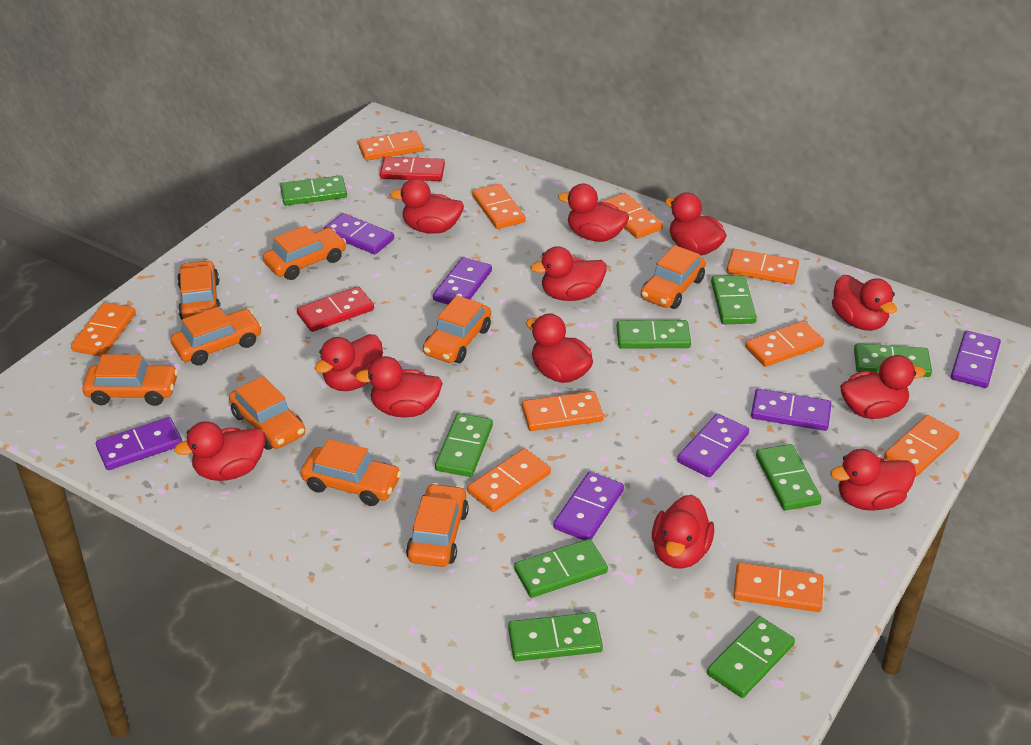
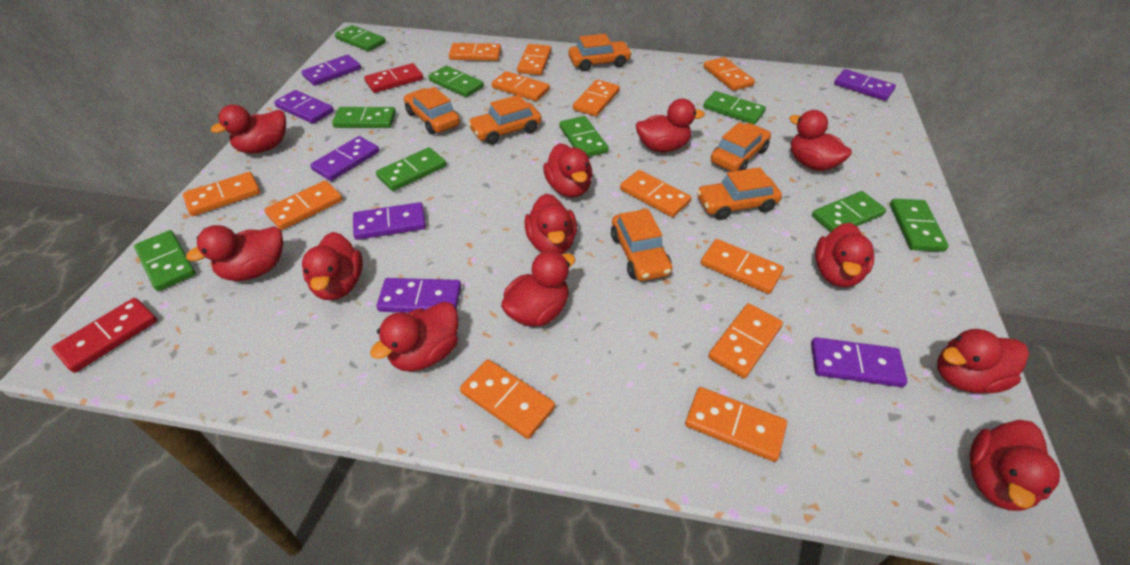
orange car: 9 -> 6
orange domino: 10 -> 12

